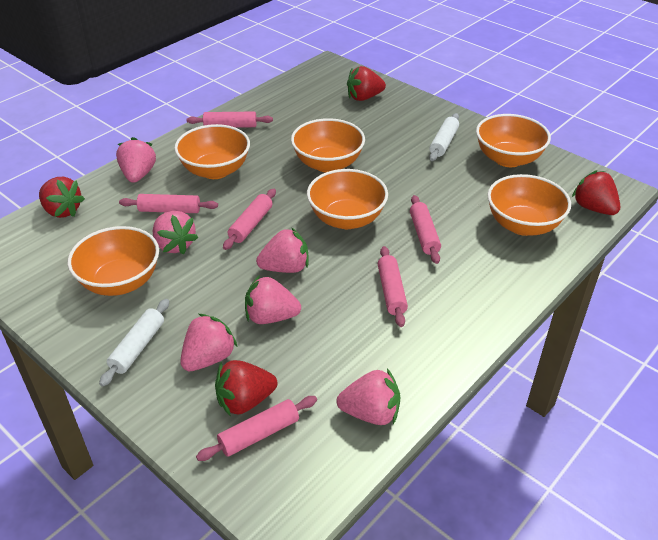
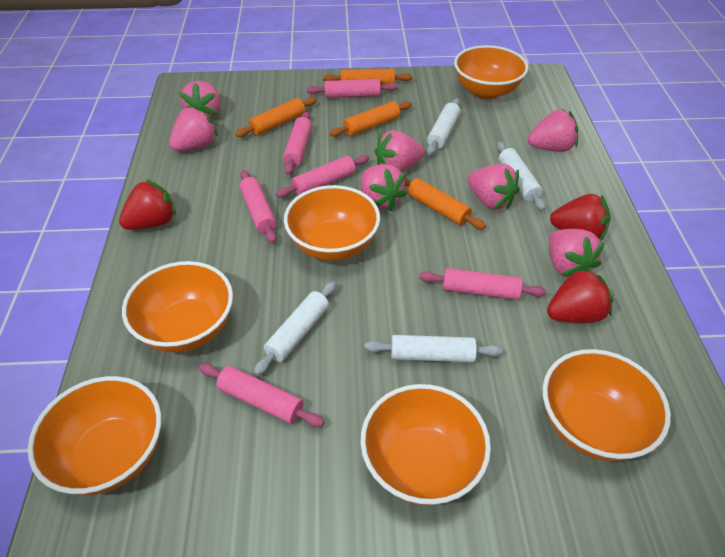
orange rolling pin: 0 -> 4
pink strawberry: 6 -> 7
red strawberry: 4 -> 3
white rolling pin: 2 -> 4

